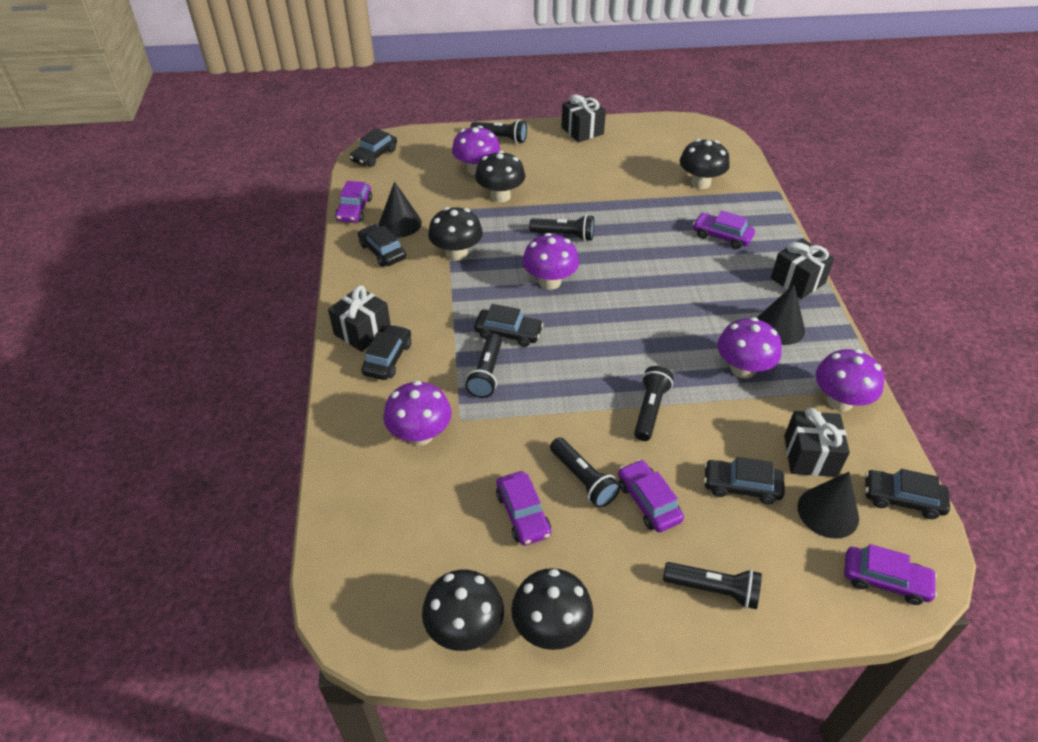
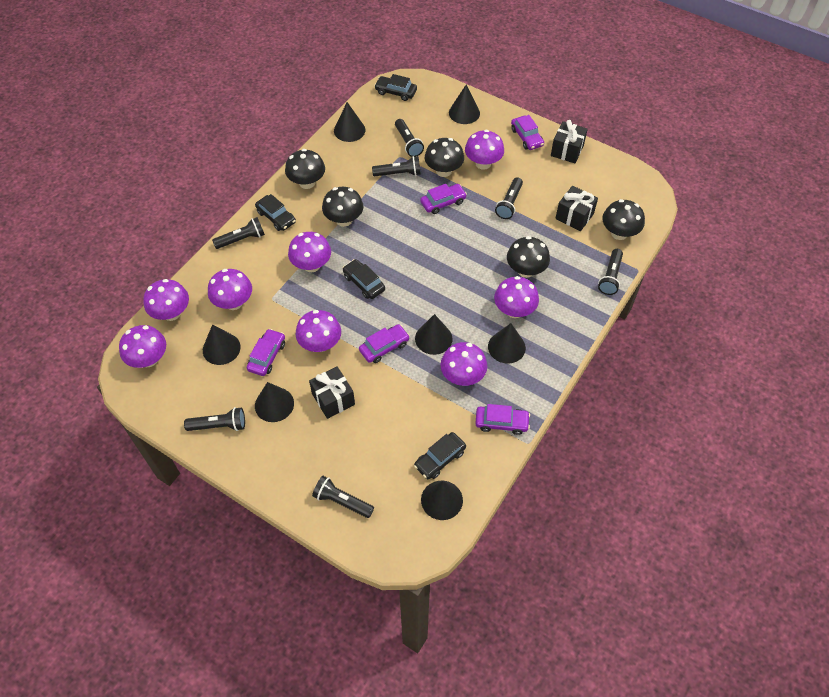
black car: 6 -> 4
black cone: 3 -> 7
black flashlight: 6 -> 7
black gift: 4 -> 3
purple mushroom: 5 -> 8

